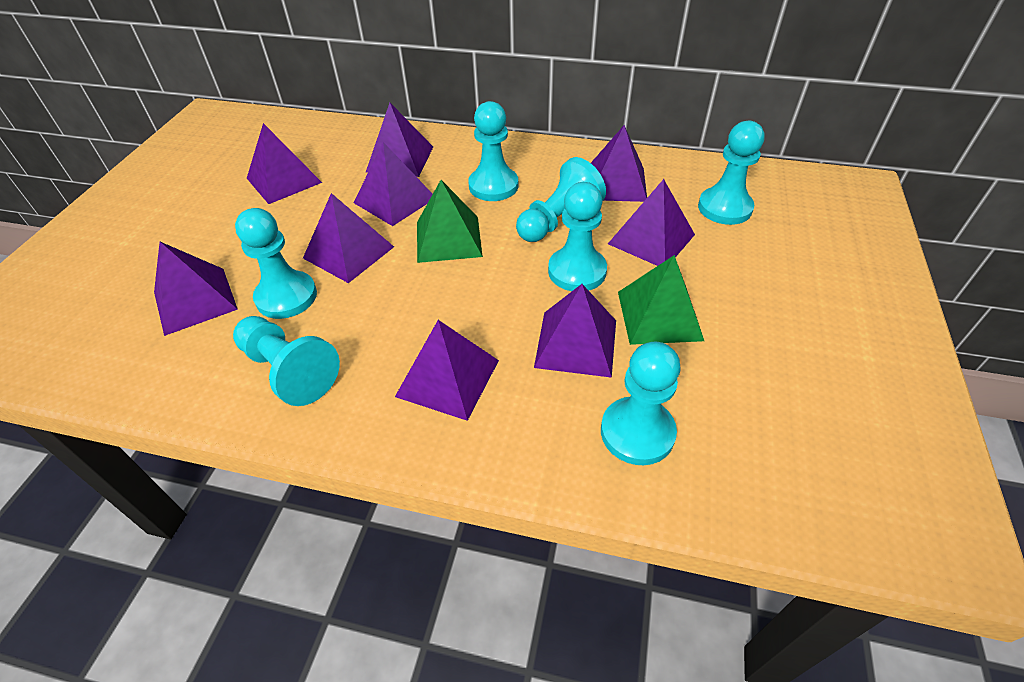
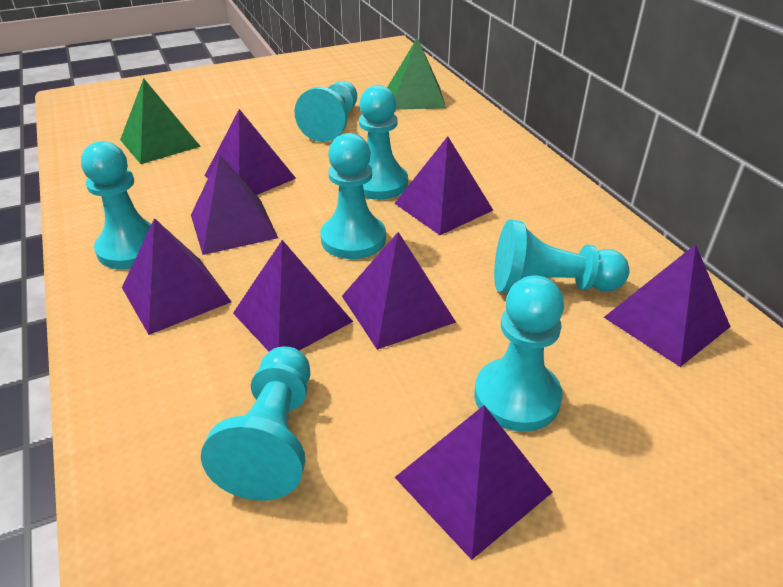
purple pyramid: 9 -> 8

